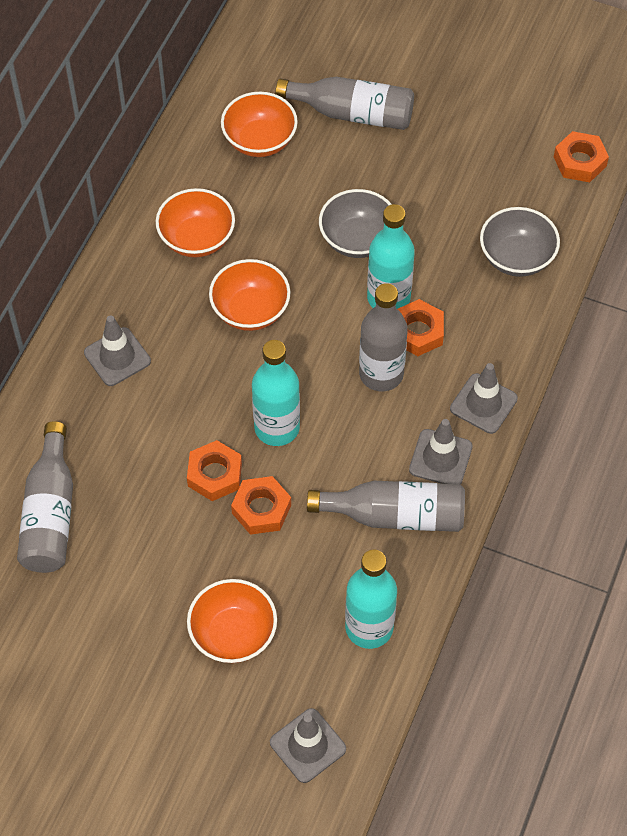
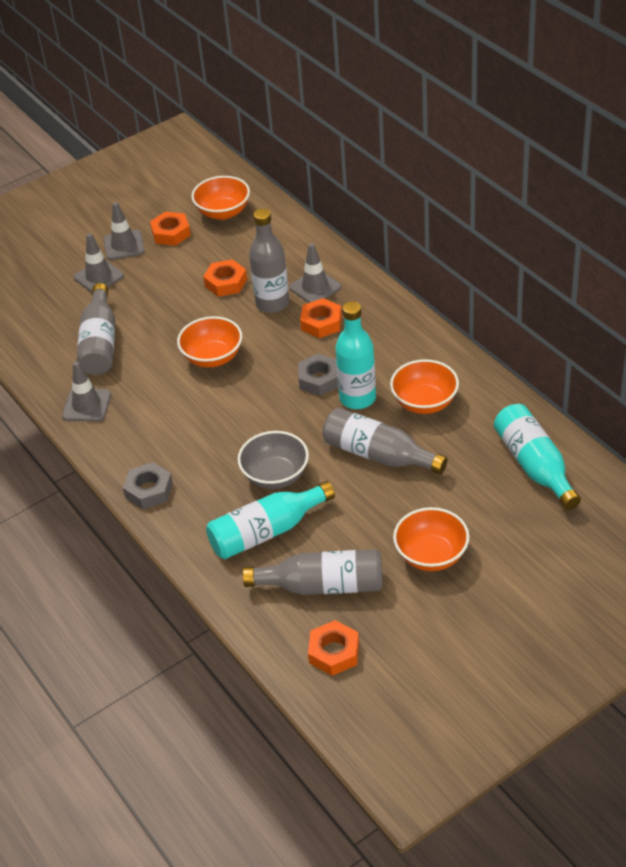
grey bowl: 2 -> 1
grey nut: 0 -> 2

